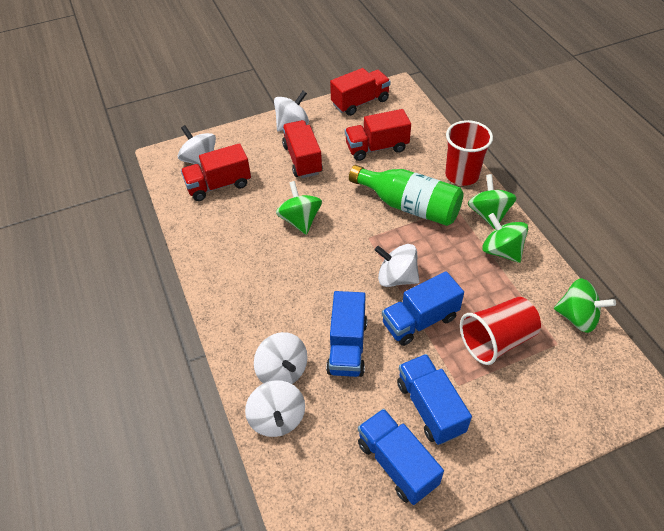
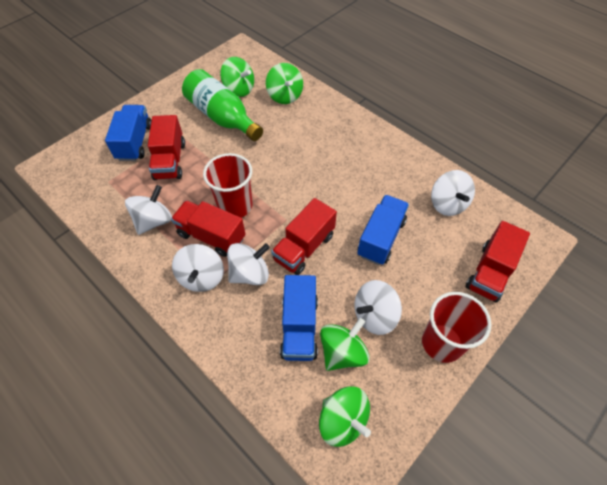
blue truck: 4 -> 3

